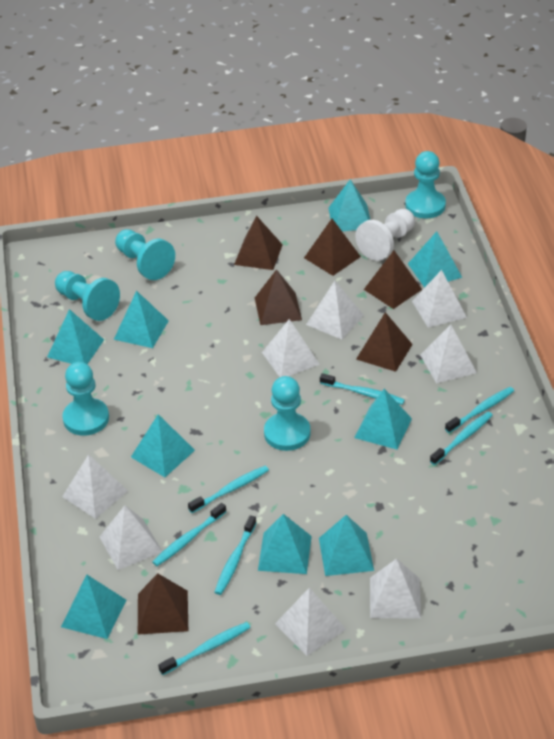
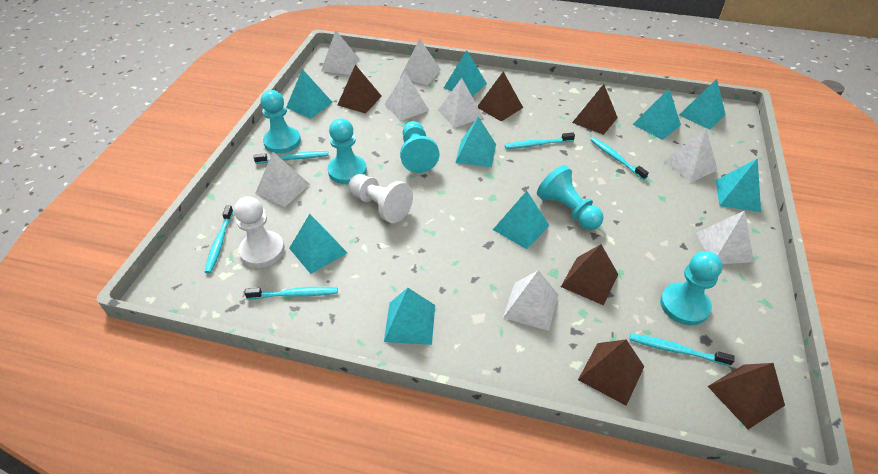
turquoise toothbrush: 7 -> 6
white pawn: 1 -> 2

